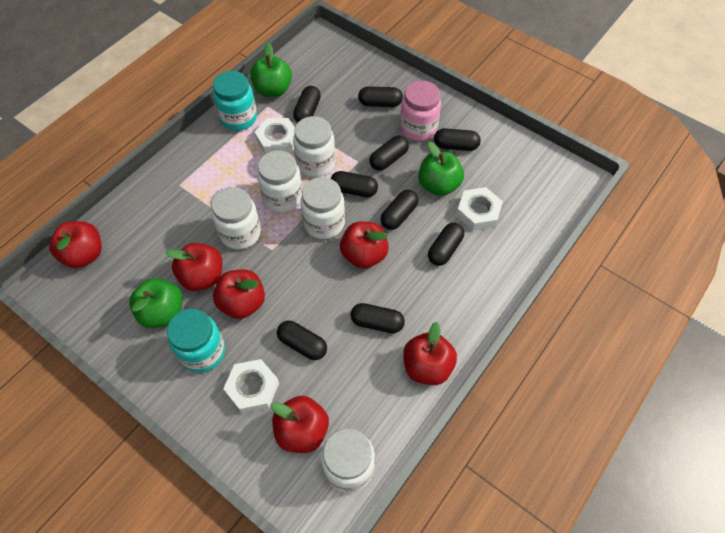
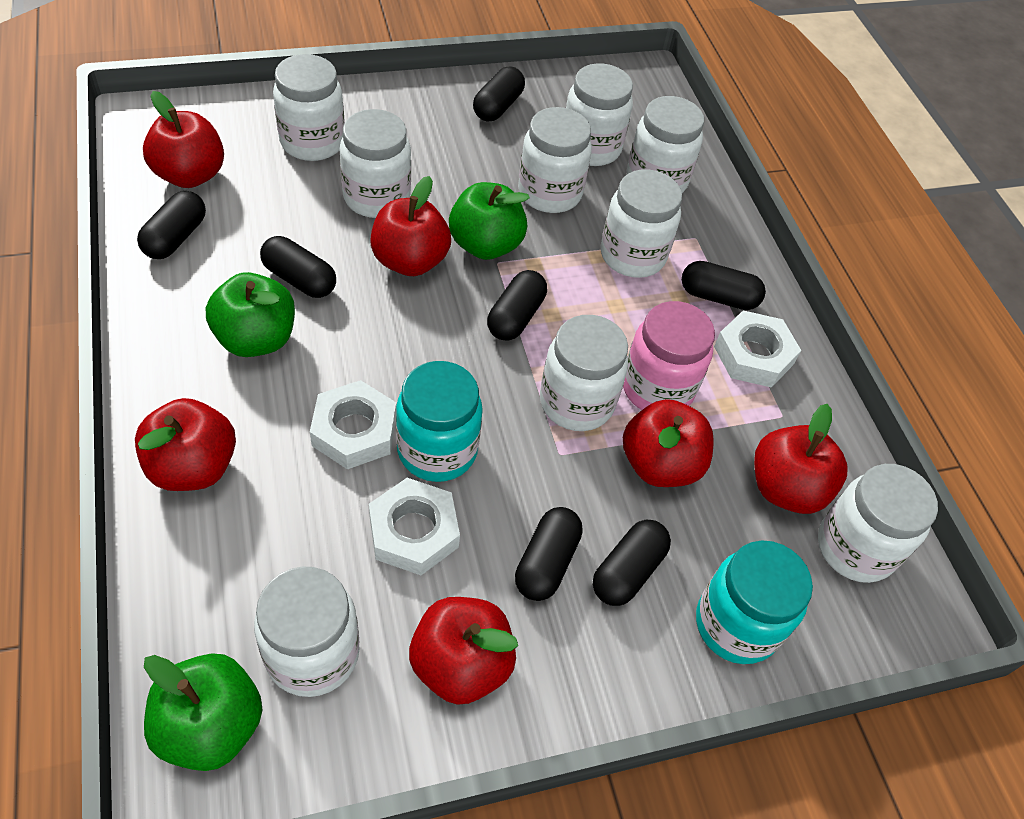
black capsule: 9 -> 7
white jar: 5 -> 9

